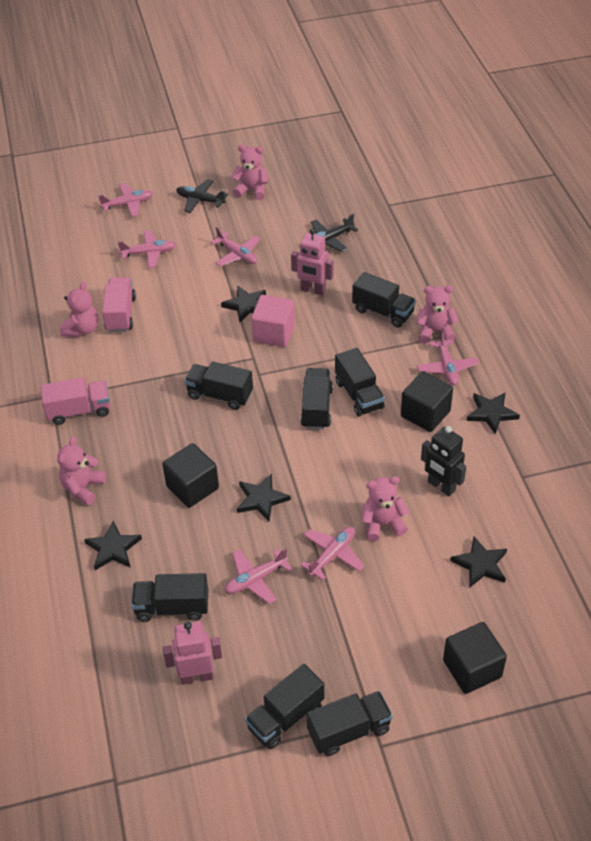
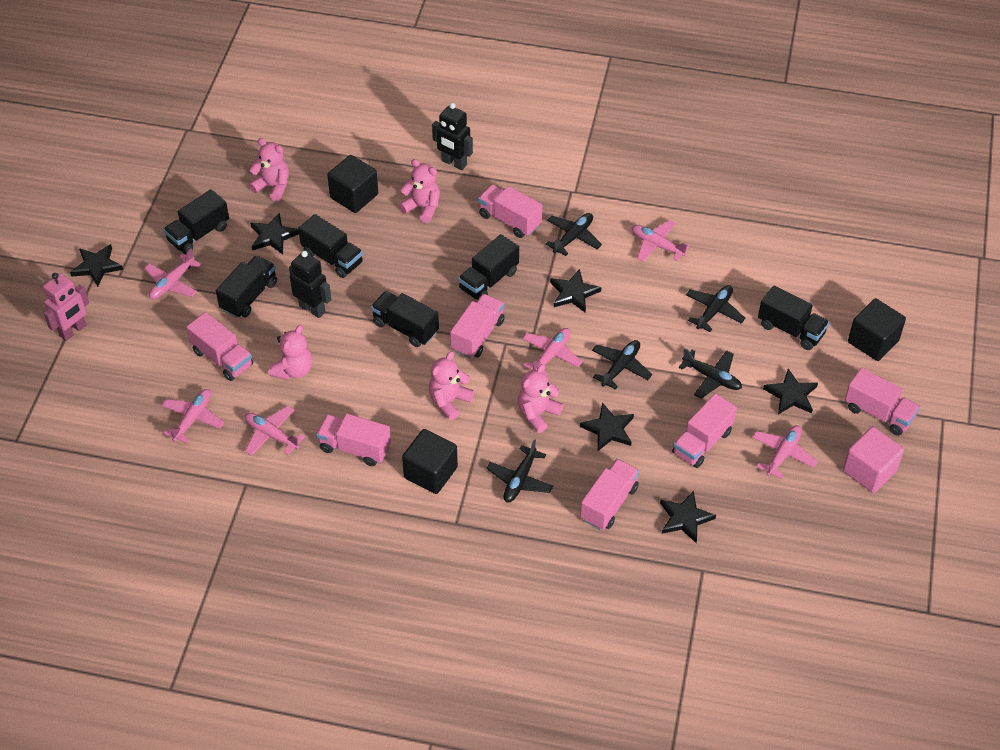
black plane: 2 -> 5
black robot: 1 -> 2
black star: 5 -> 6
black truck: 7 -> 6
pink robot: 2 -> 1
pink truck: 2 -> 7

